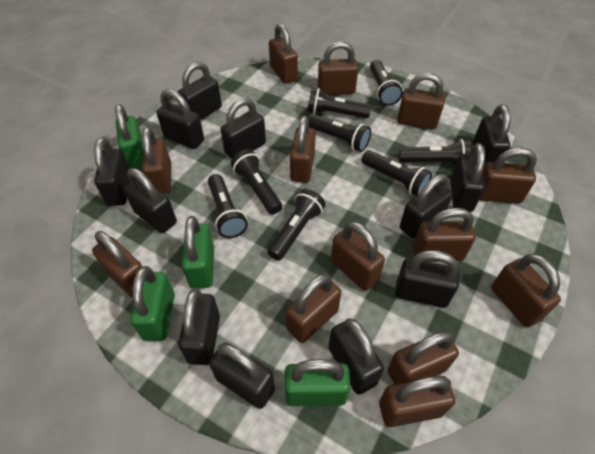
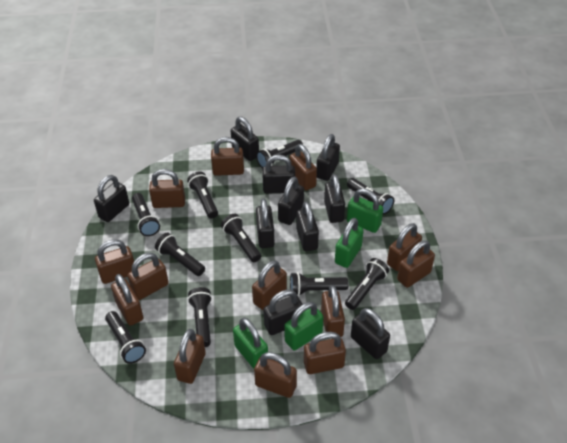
black flashlight: 8 -> 10
black padlock: 12 -> 10

